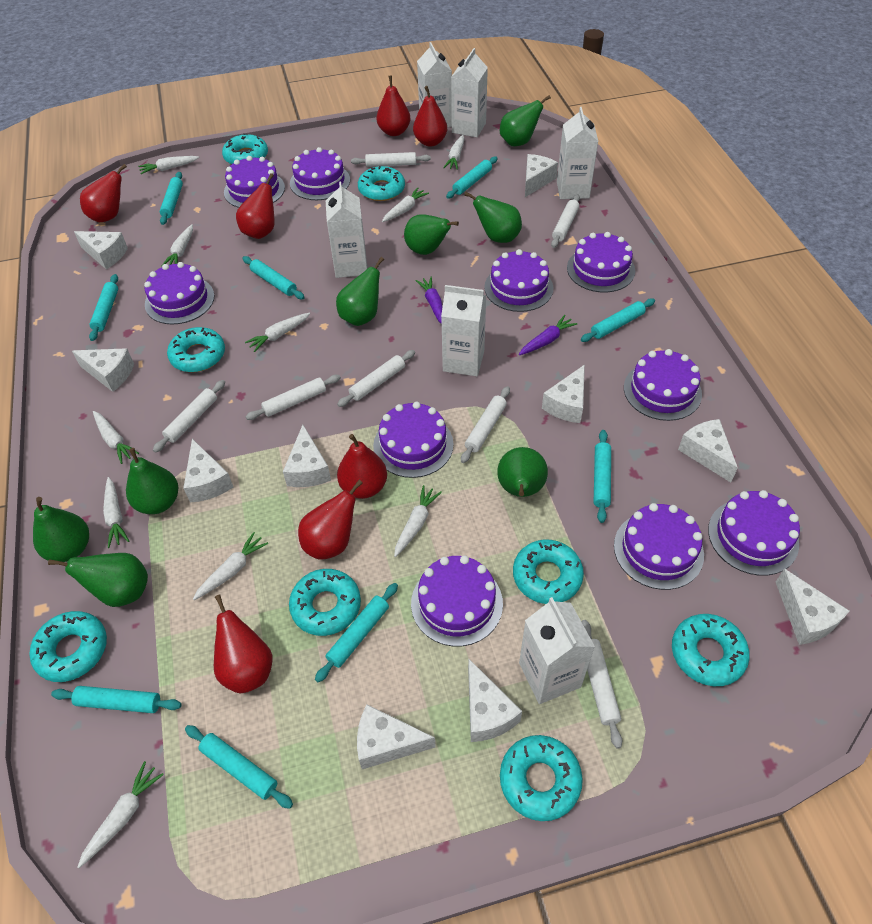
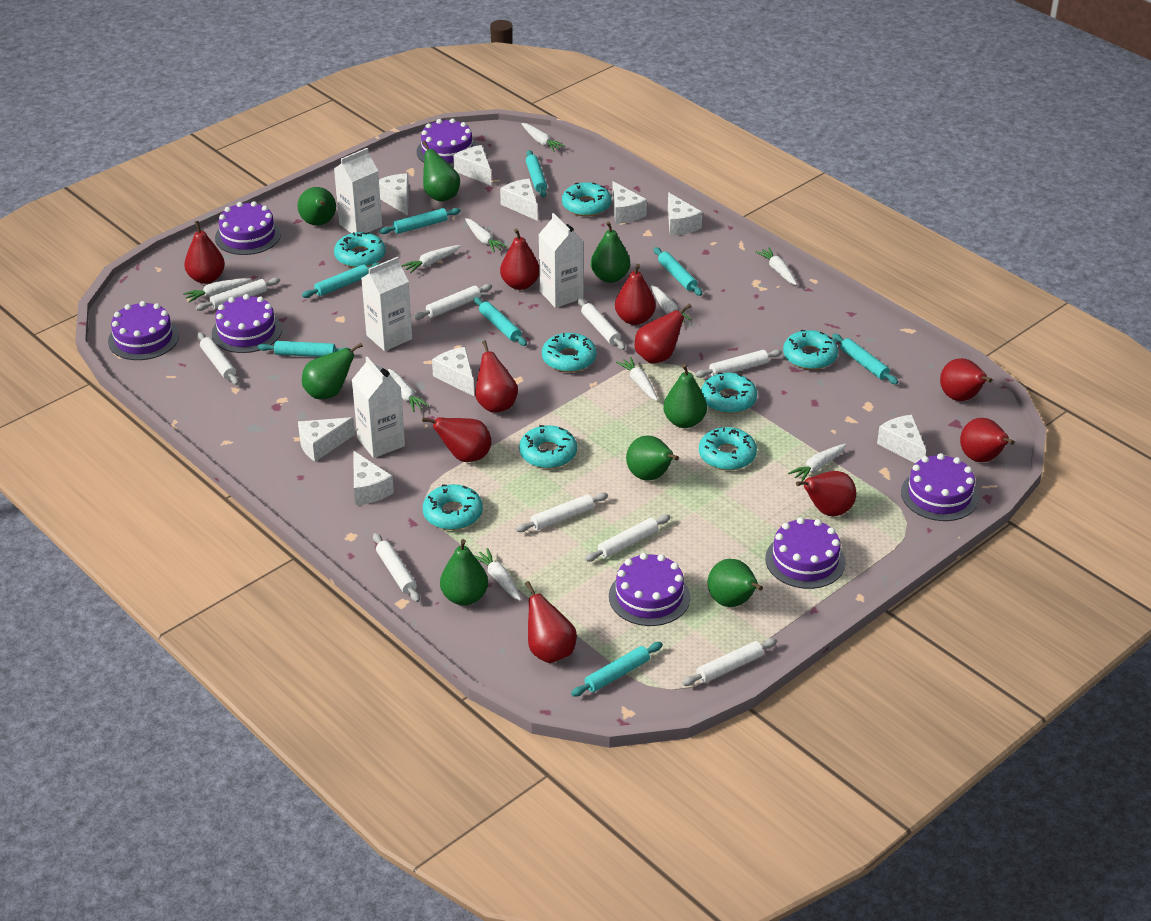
purple cake: 10 -> 7
purple carrot: 2 -> 0
red pear: 7 -> 10
turquoise rolling pin: 9 -> 8
white carton: 6 -> 4
white cheese: 10 -> 9
white rolling pin: 7 -> 9

